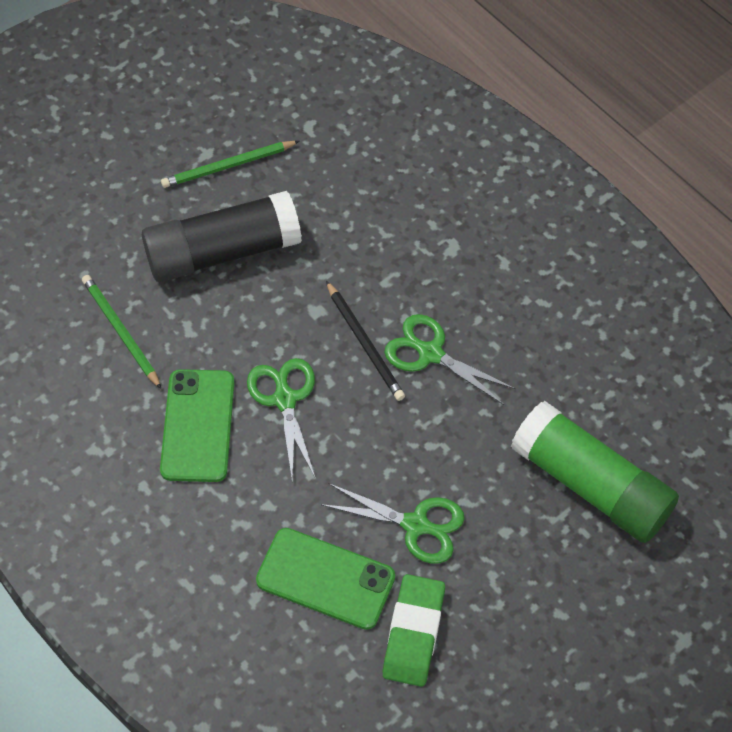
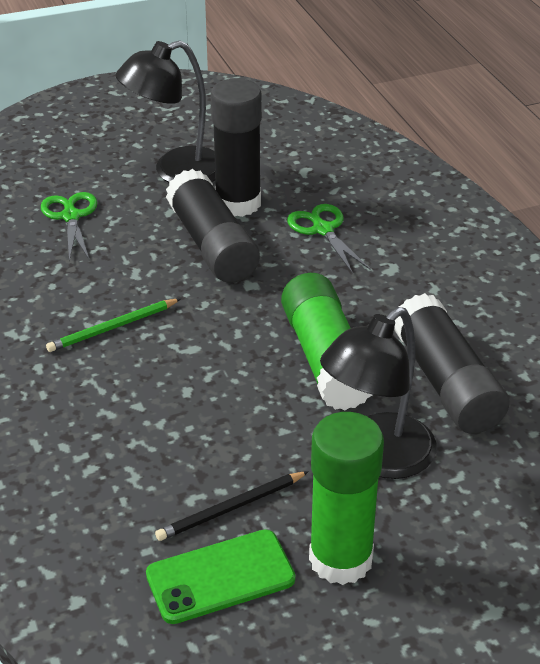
black glue stick: 1 -> 3
black lamp: 0 -> 2
green eraser: 1 -> 0
green glue stick: 1 -> 2
green pencil: 2 -> 1
green phone: 2 -> 1
green scissors: 3 -> 2

